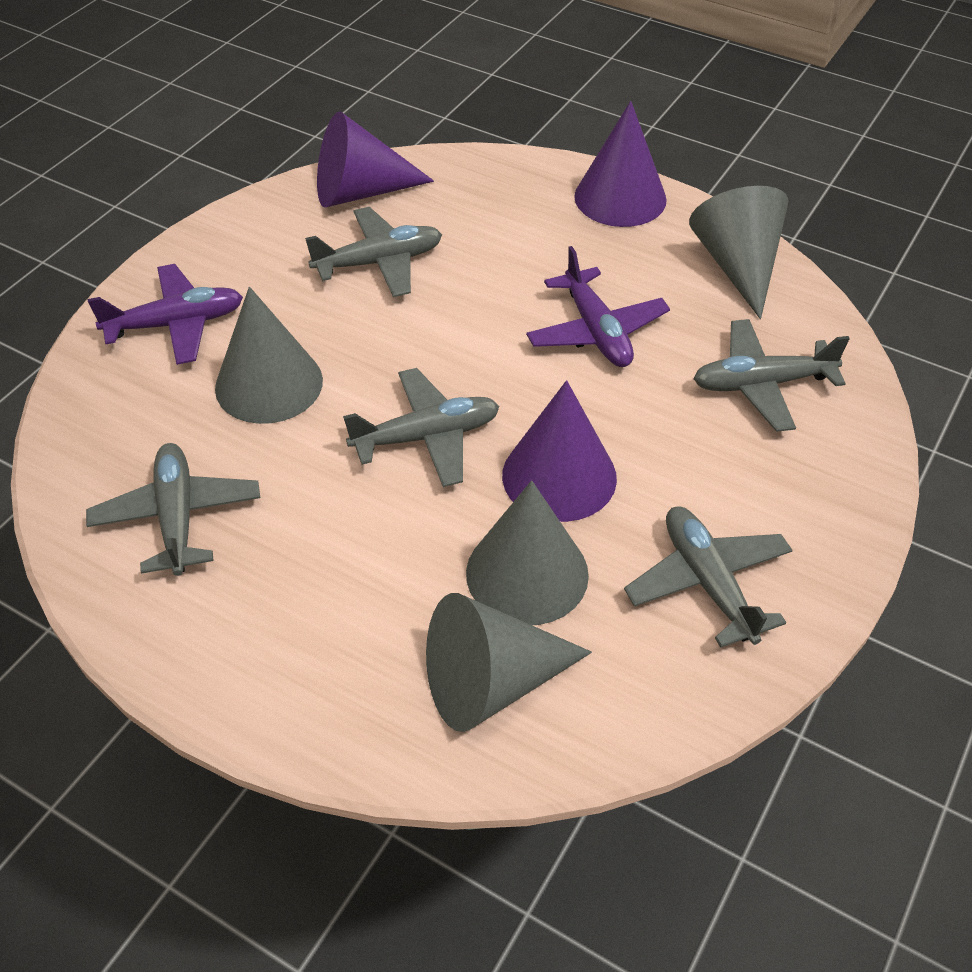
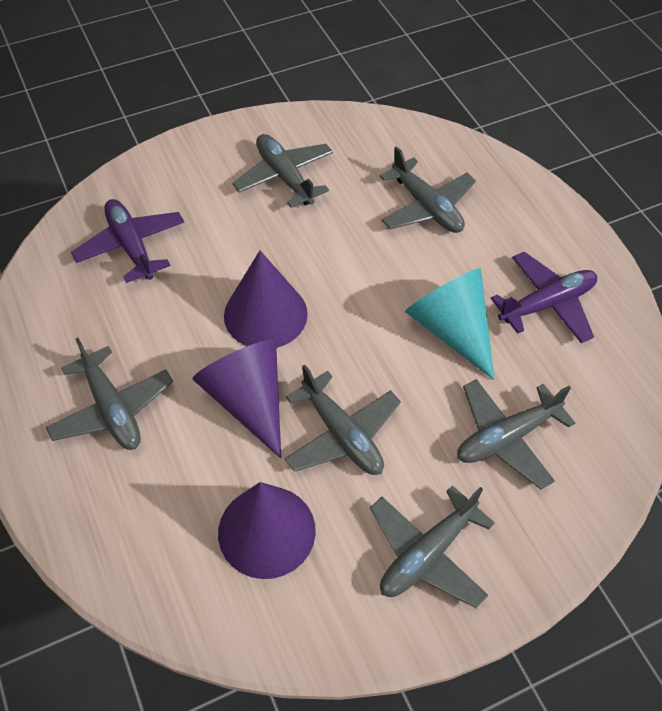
grey cone: 4 -> 0
grey plane: 5 -> 6
turquoise cone: 0 -> 1

